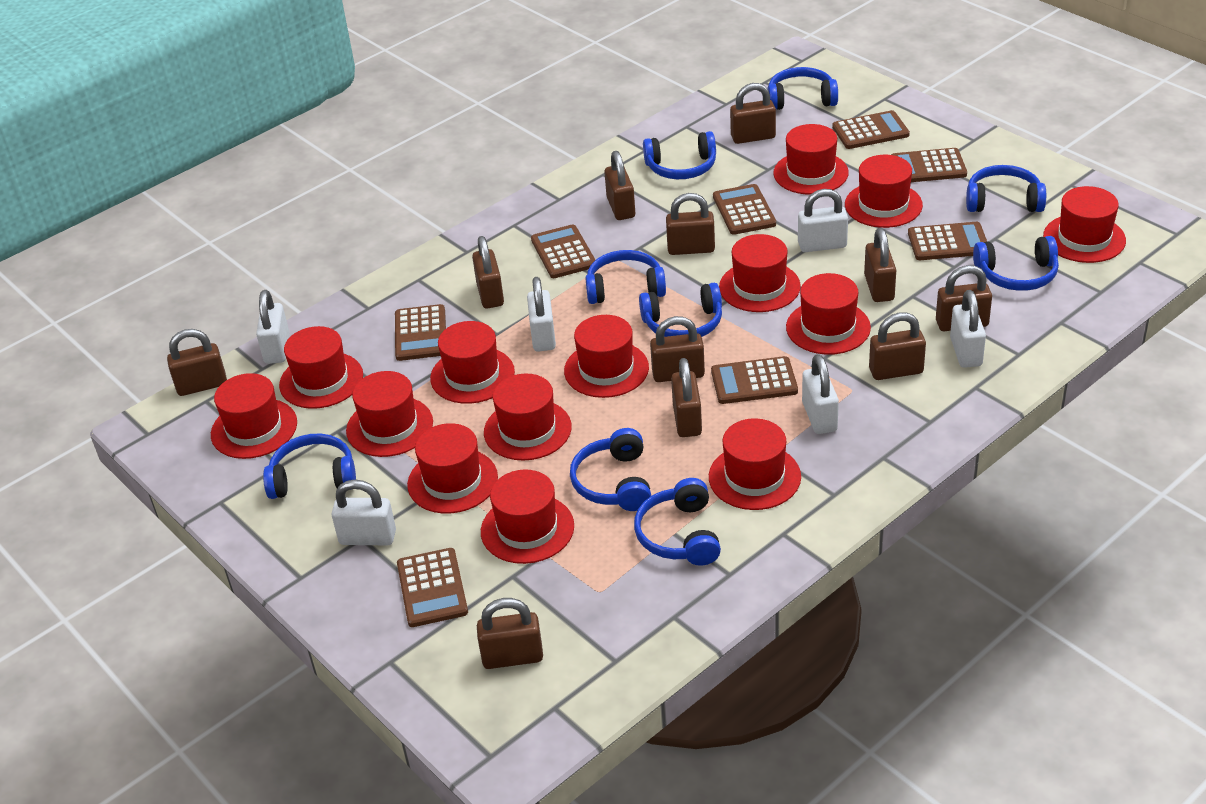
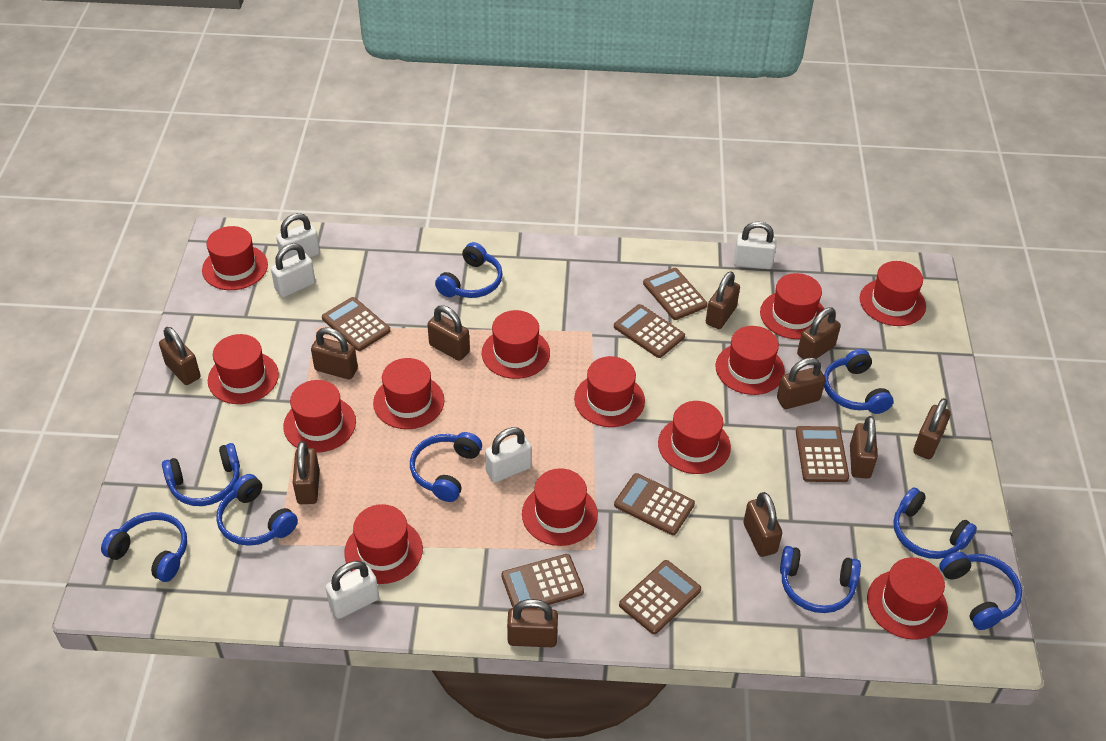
brown calculator: 8 -> 7
red hat: 14 -> 13
white padlock: 6 -> 5

